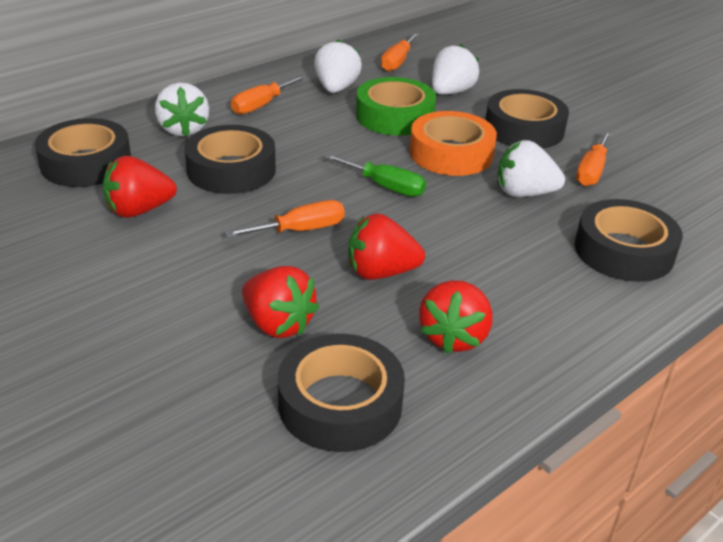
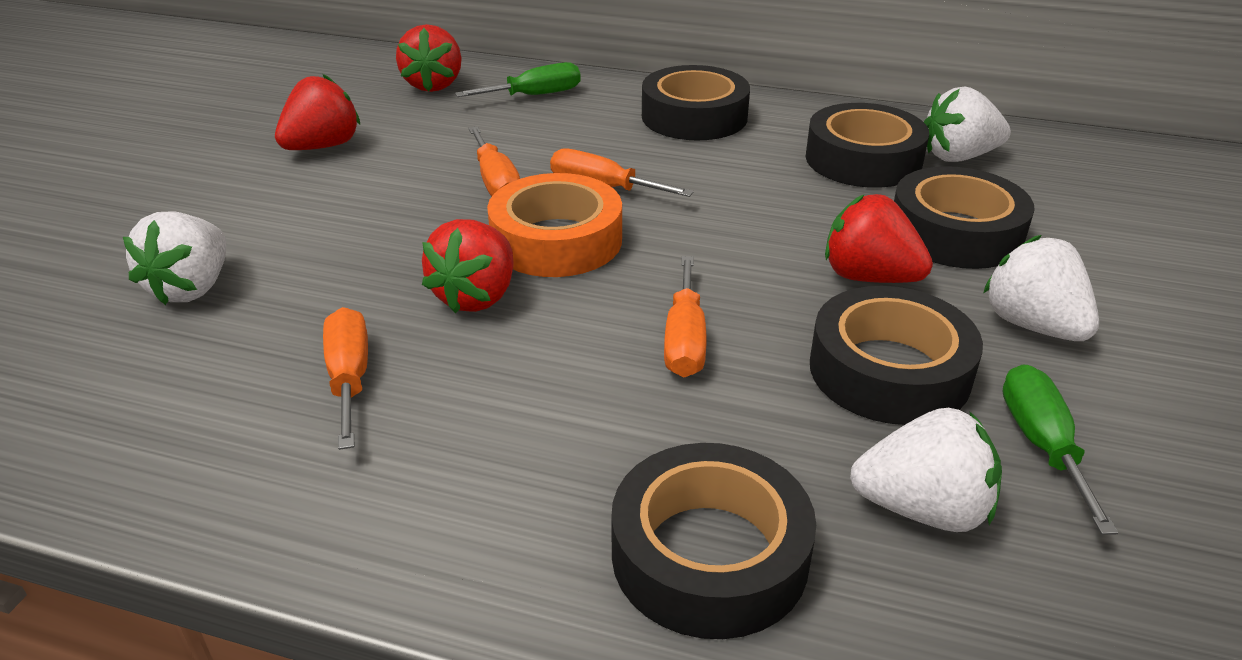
green screwdriver: 1 -> 2
green tape: 1 -> 0

